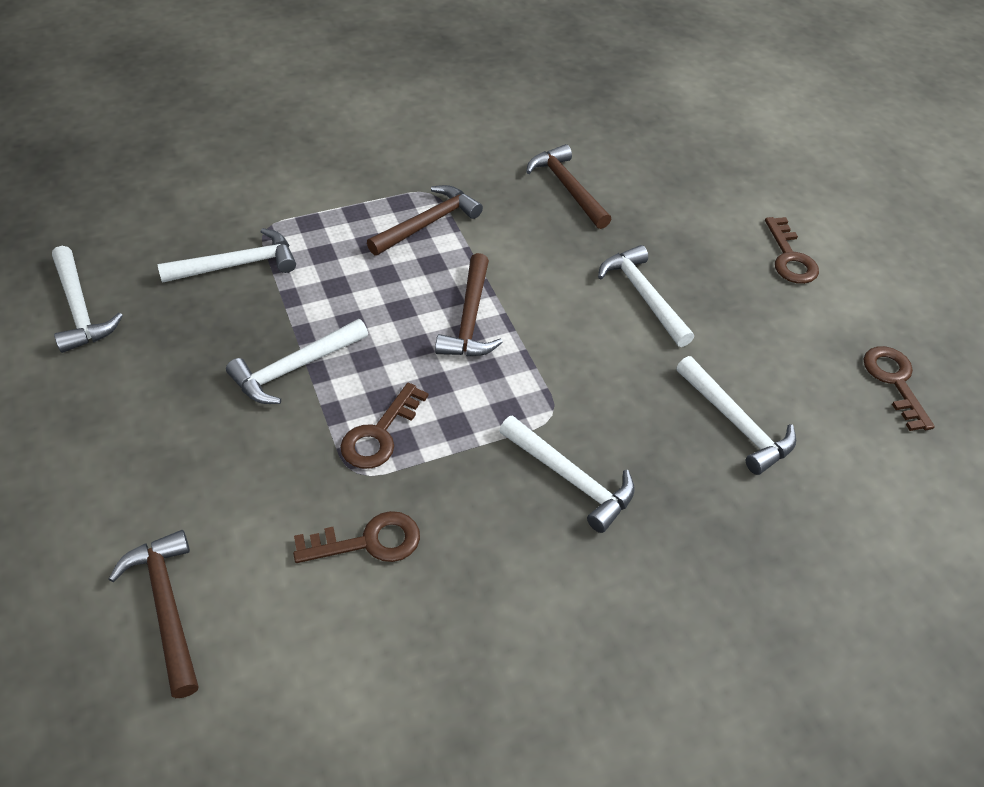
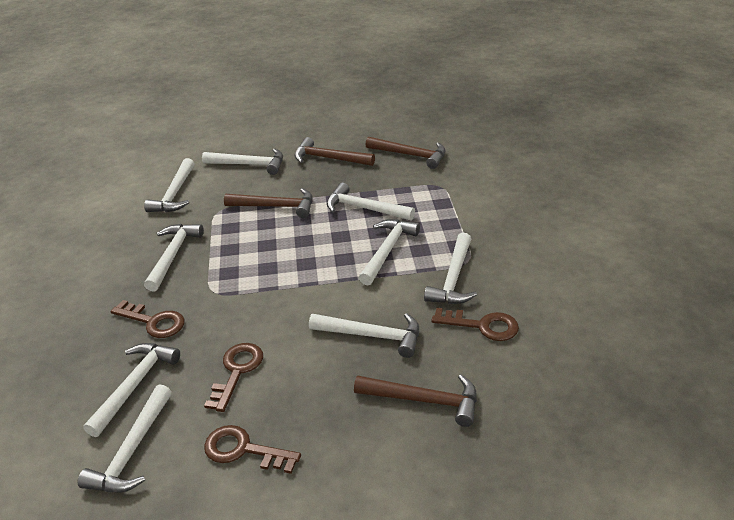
white hammer: 6 -> 9

